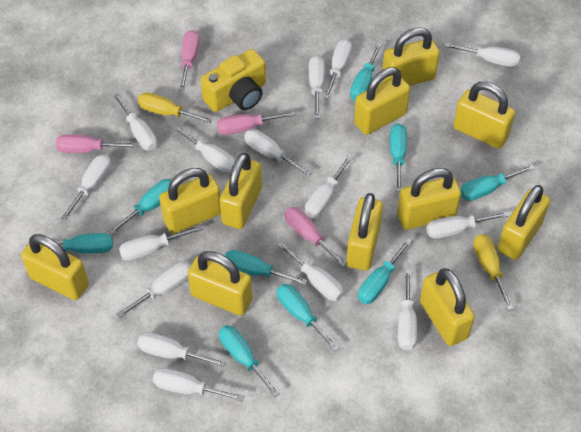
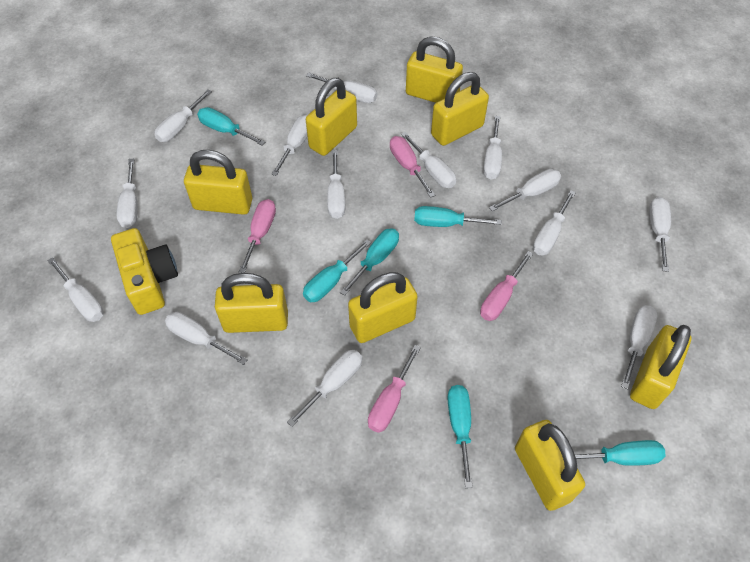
turquoise screwdriver: 9 -> 6
white screwdriver: 15 -> 14
yellow padlock: 11 -> 8
yellow screwdriver: 2 -> 0

